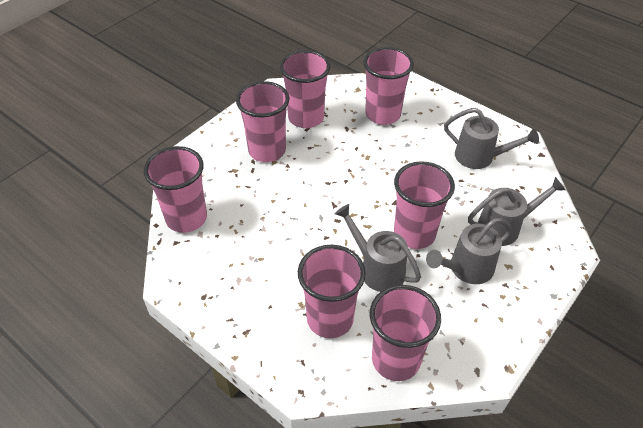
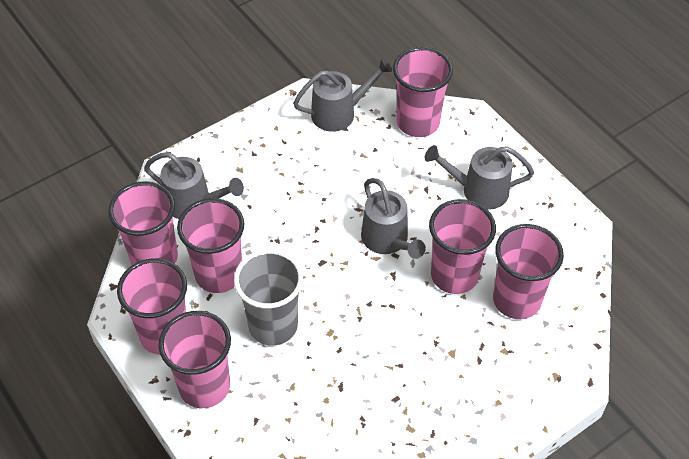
grey cup: 0 -> 1

